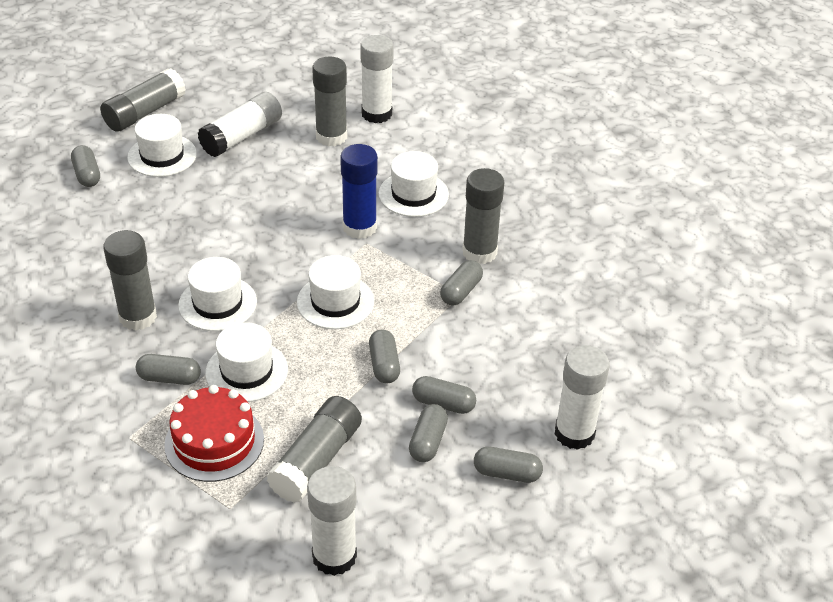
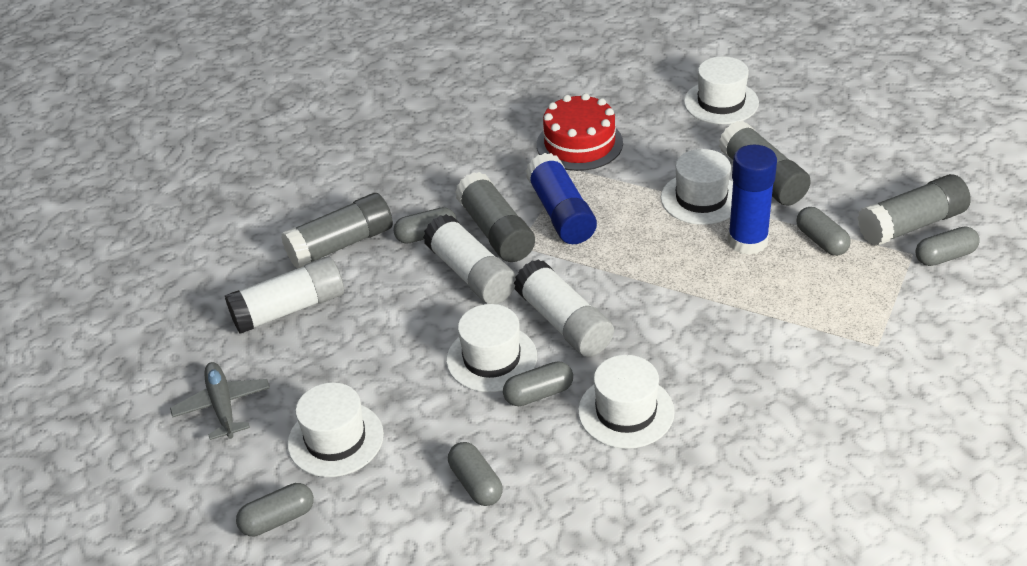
blue glue stick: 1 -> 2
grey capsule: 7 -> 6
grey glue stick: 5 -> 4
grey plane: 0 -> 1
white glue stick: 4 -> 3

